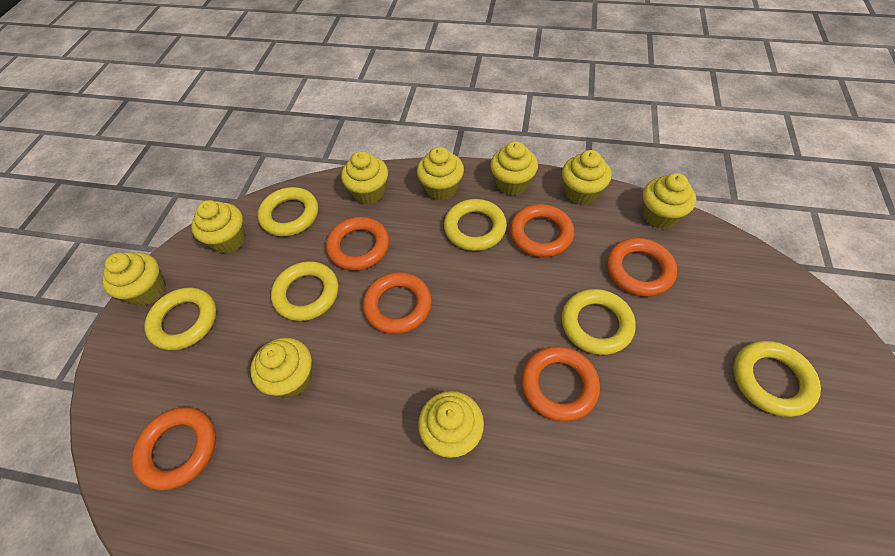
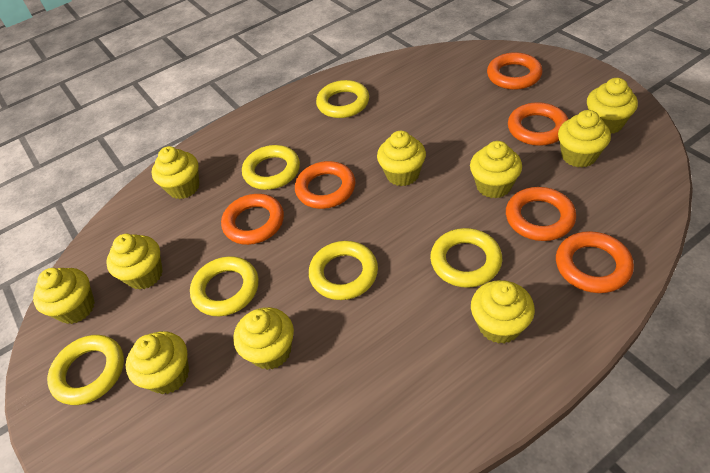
yellow cupcake: 9 -> 10

